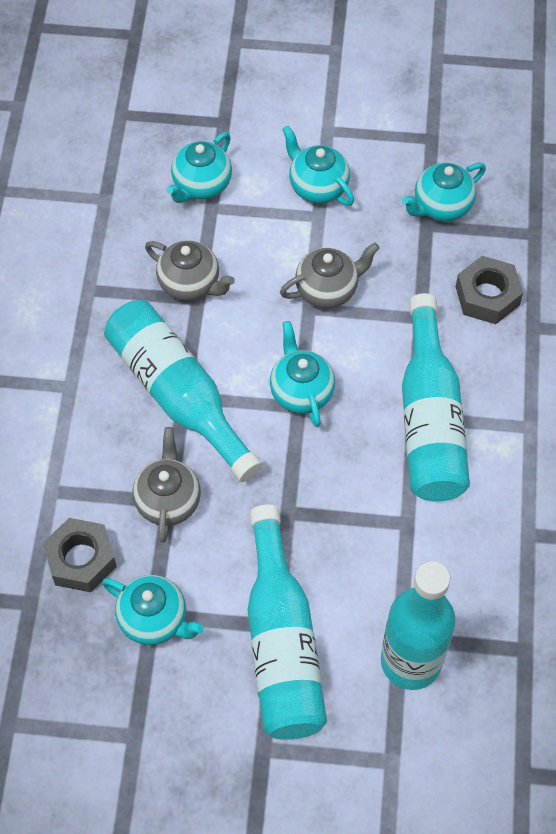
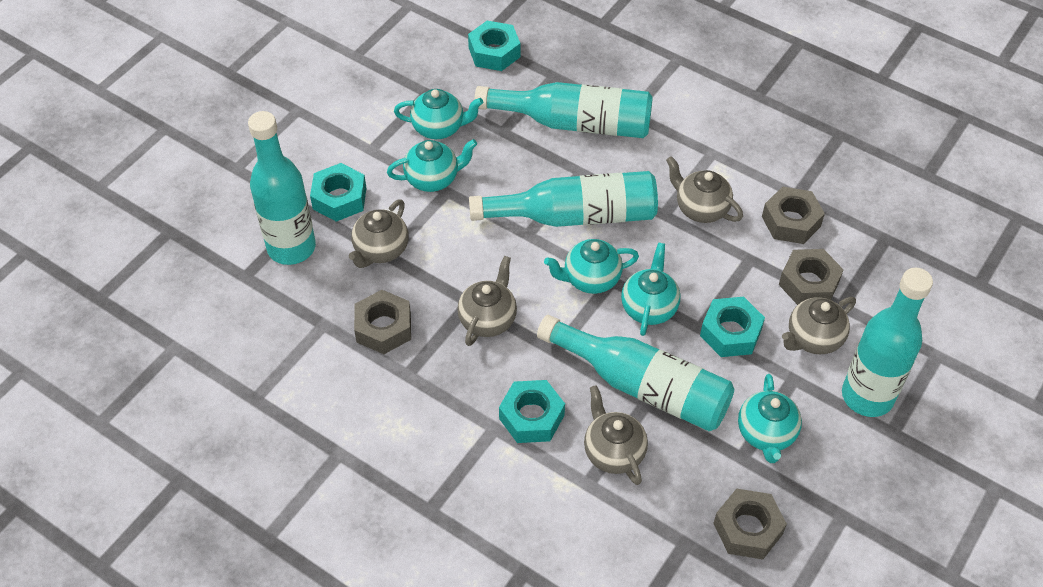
grey nut: 2 -> 4
grey teapot: 3 -> 5
turquoise bottle: 4 -> 5
turquoise nut: 0 -> 4

